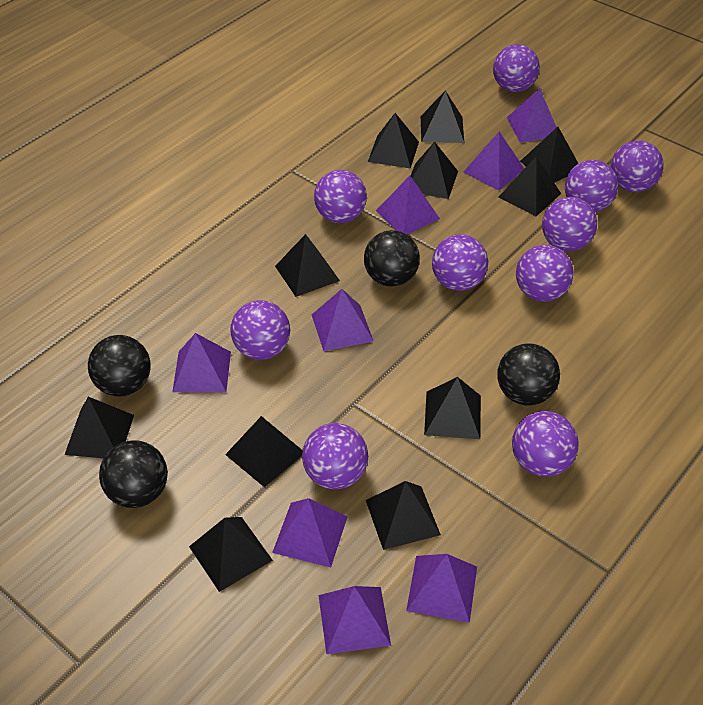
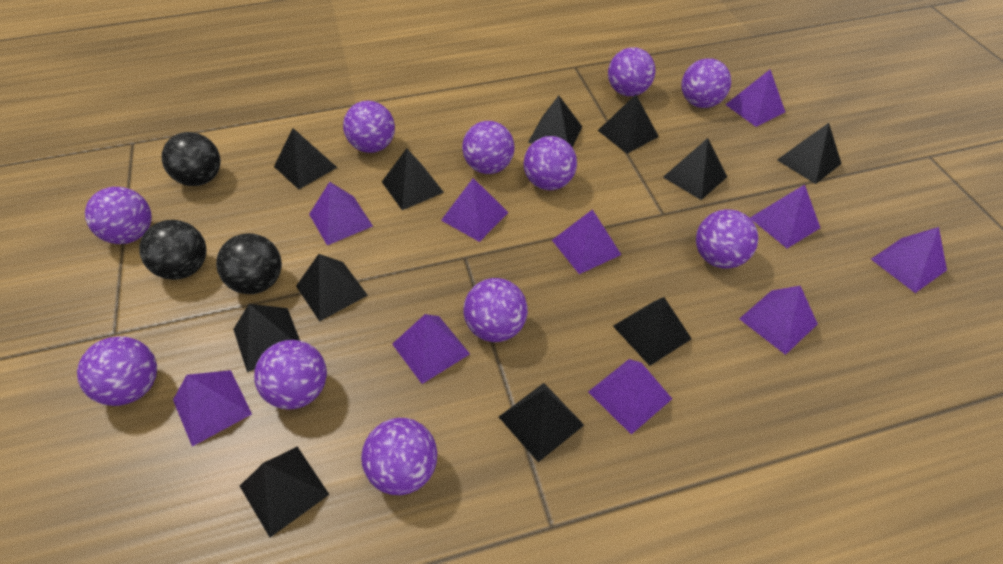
black ball: 4 -> 3
purple ball: 10 -> 11
purple pyramid: 8 -> 10

